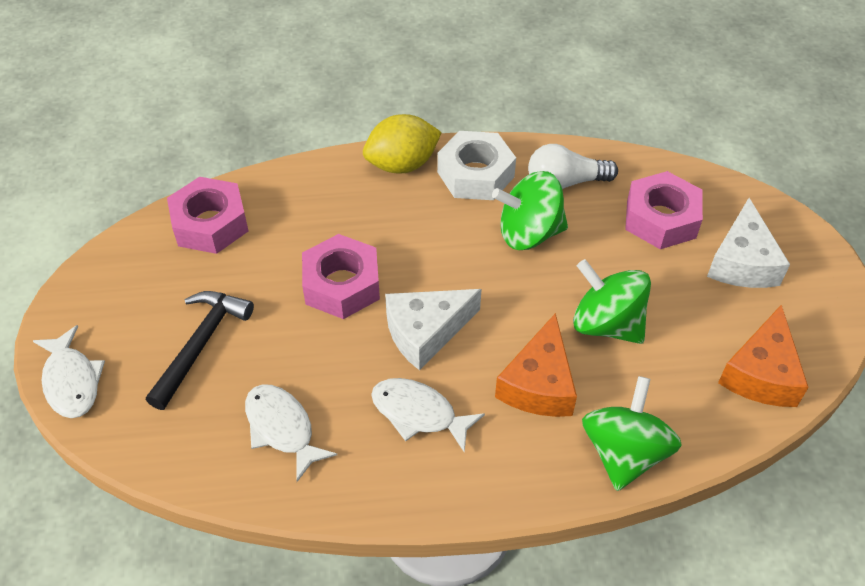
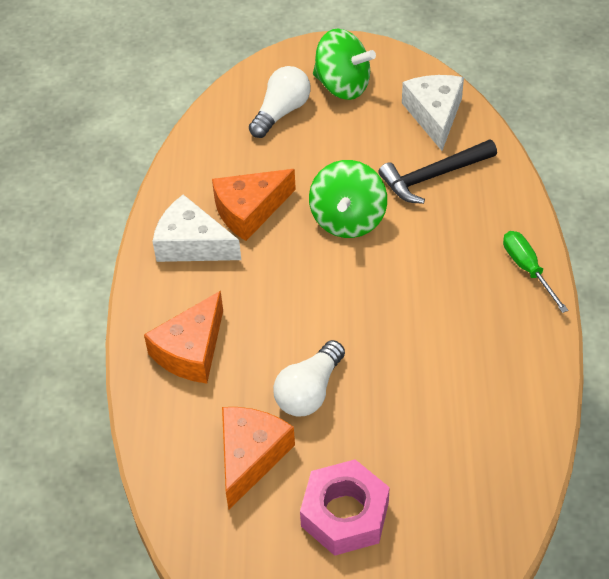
green screwdriver: 0 -> 1
green spinning top: 3 -> 2
orange cheese: 2 -> 3
pink nut: 3 -> 1
white fish: 3 -> 0
white light bulb: 1 -> 2
white nut: 1 -> 0
yellow lemon: 1 -> 0

